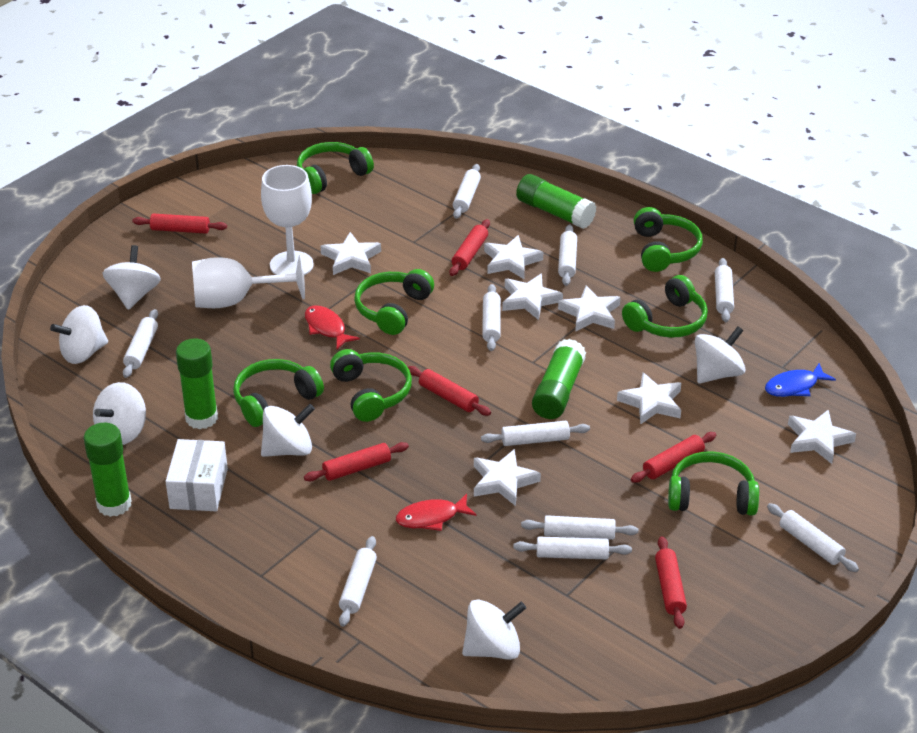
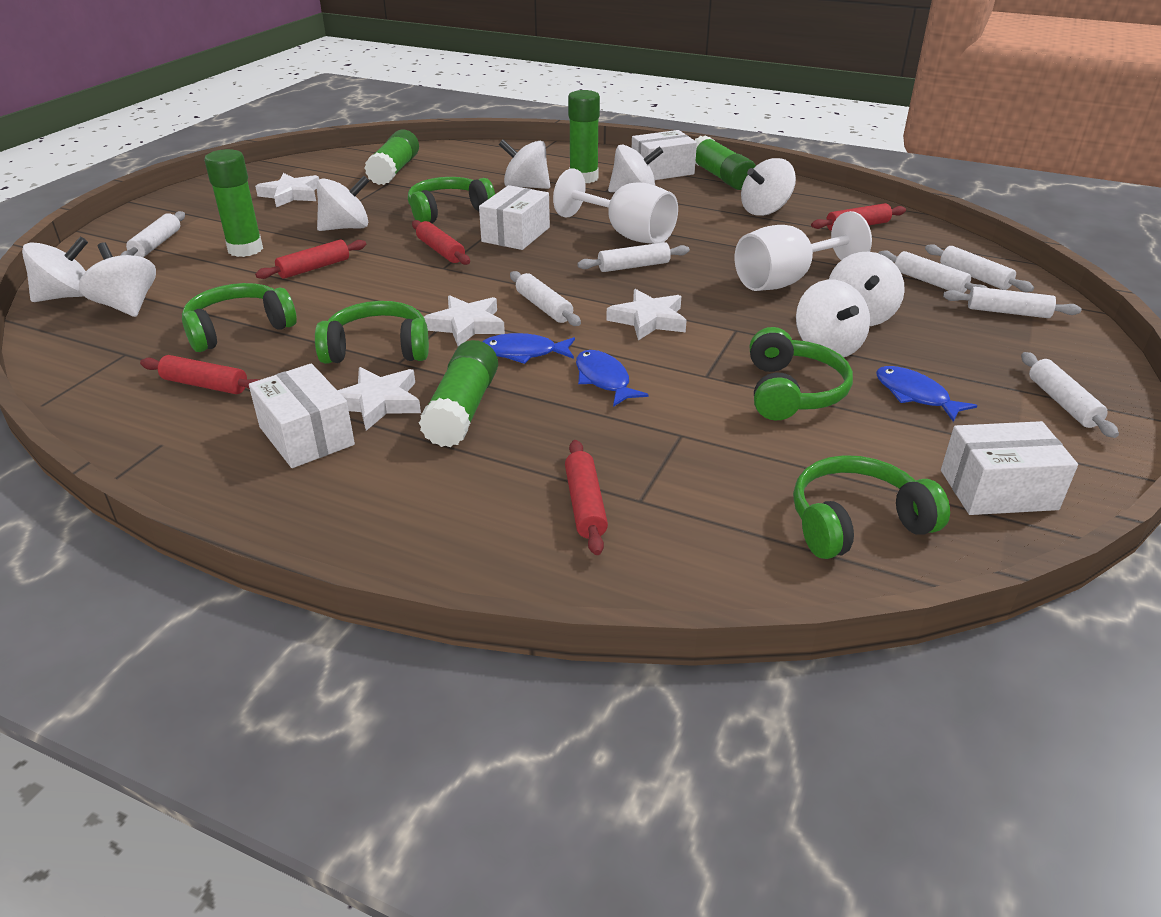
blue fish: 1 -> 3
green glue stick: 4 -> 5
green headphones: 7 -> 5
red fish: 2 -> 0
red rolling pin: 6 -> 5
white box: 1 -> 4
white rolling pin: 10 -> 7
white spinning top: 6 -> 8
white star: 7 -> 4

